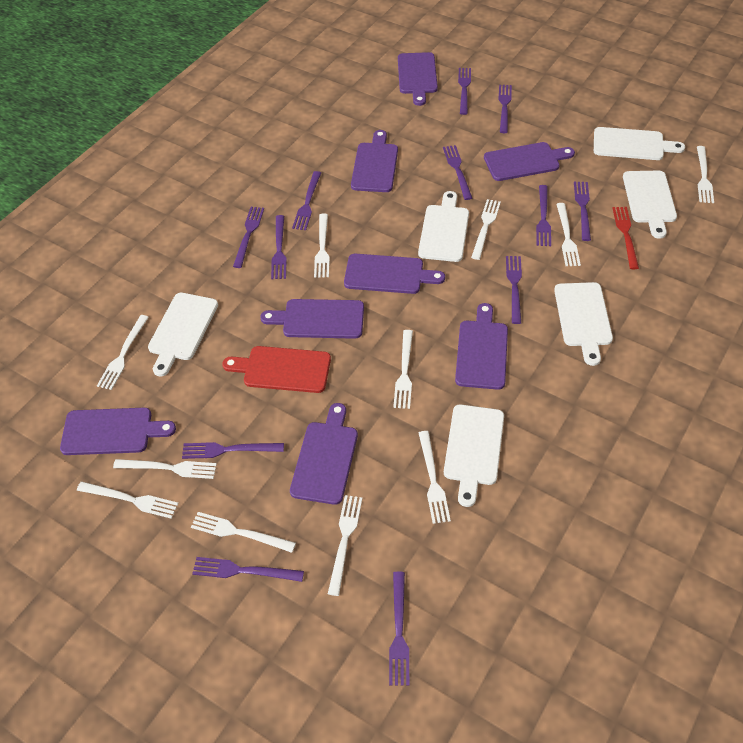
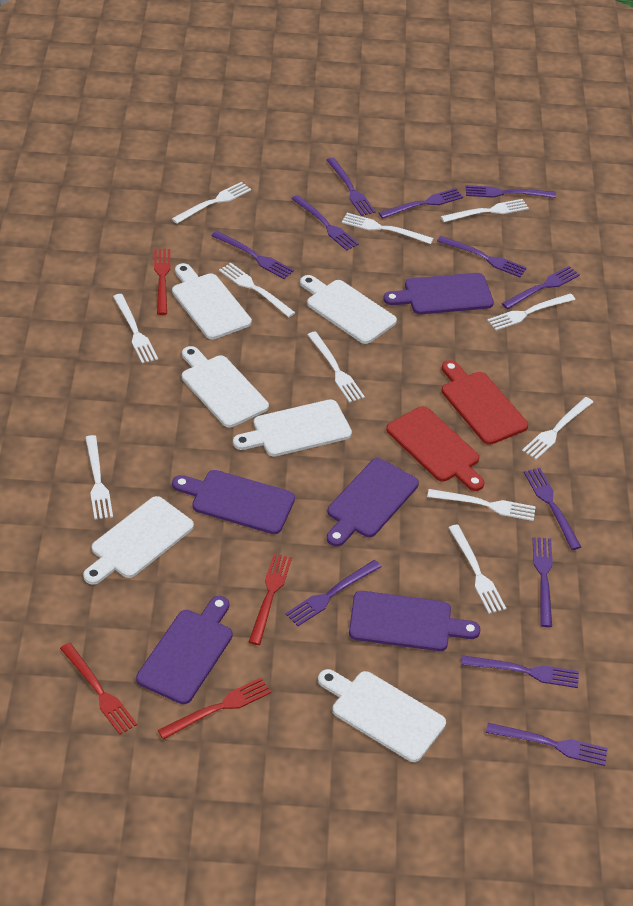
purple cutting board: 8 -> 5
red cutting board: 1 -> 2
red fork: 1 -> 4

